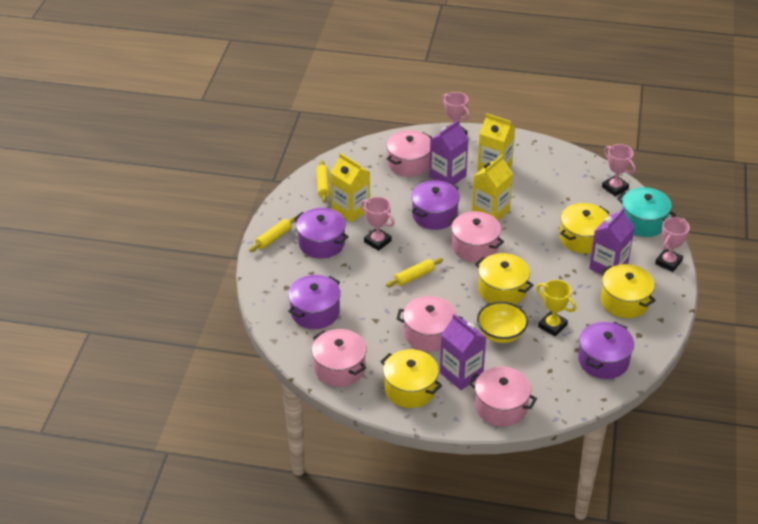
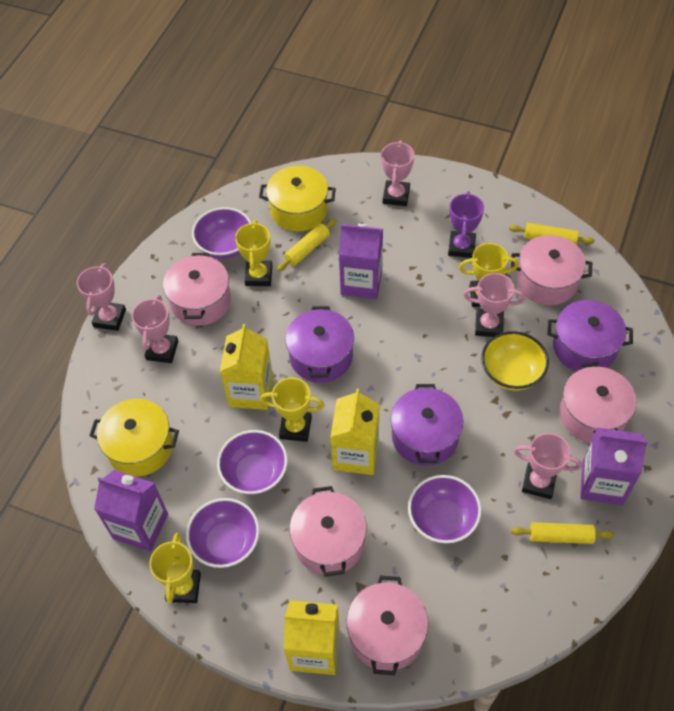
pink trophy: 4 -> 5
purple bowl: 0 -> 4
purple pot: 4 -> 3
purple trophy: 0 -> 1
turquoise pot: 1 -> 0
yellow pot: 4 -> 2
yellow trophy: 1 -> 4

